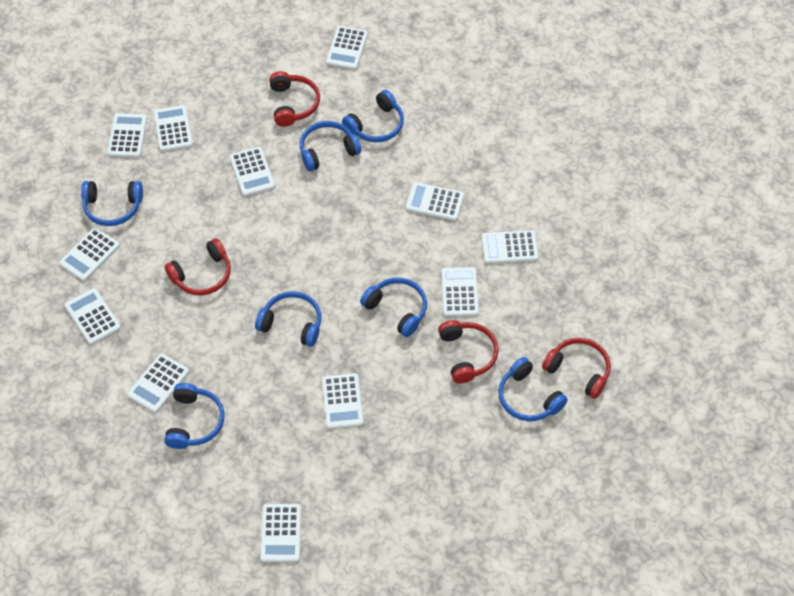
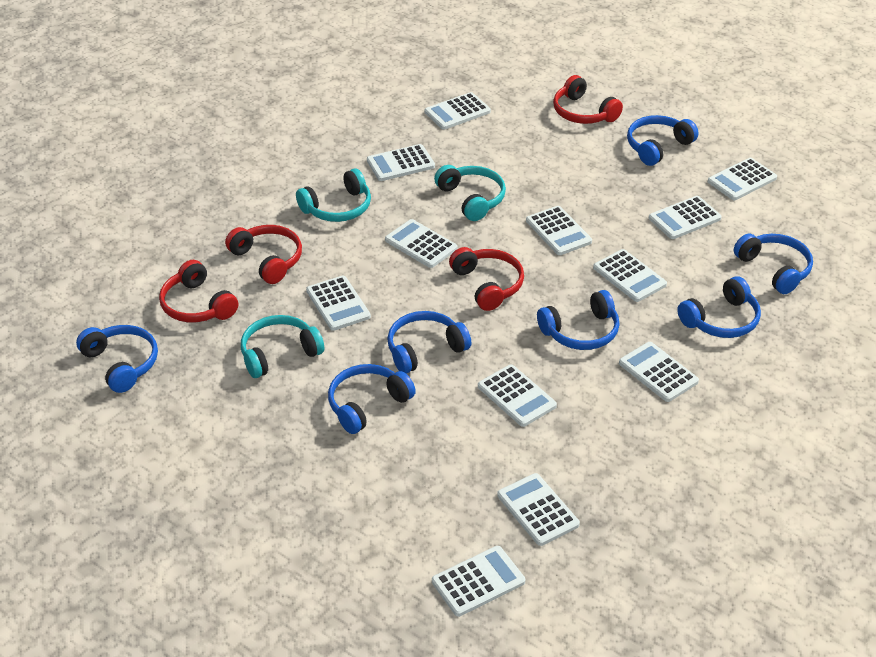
turquoise headphones: 0 -> 3

